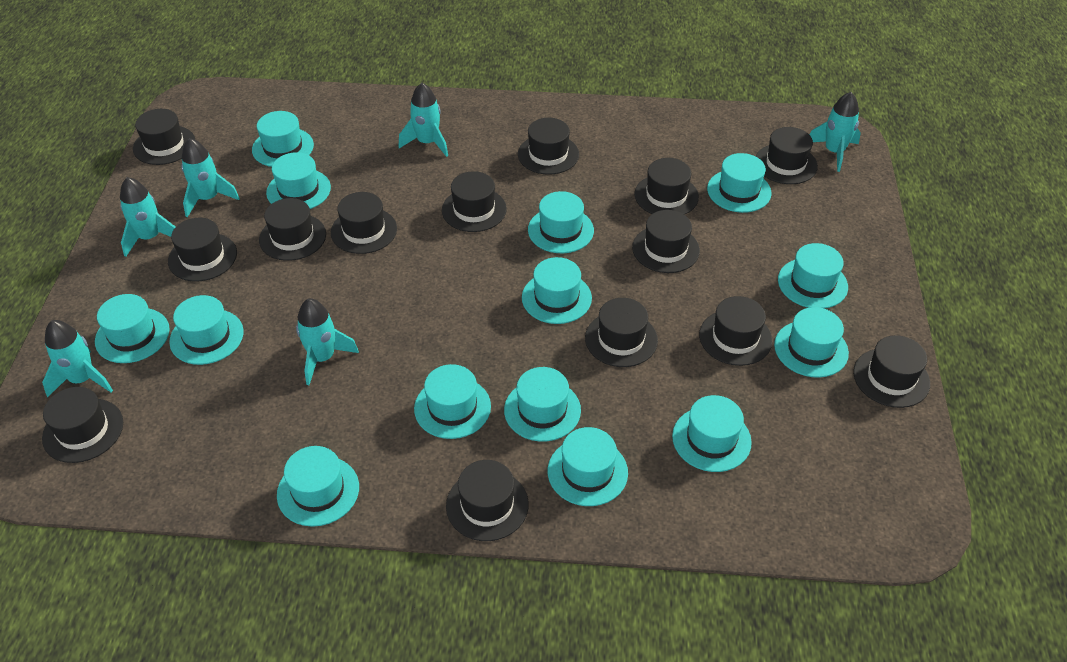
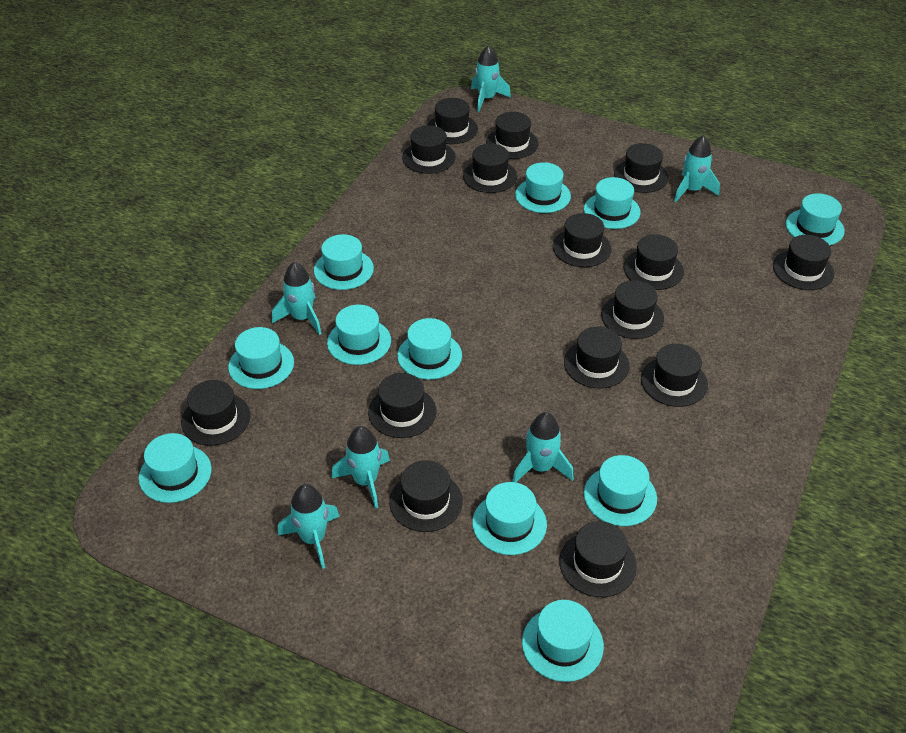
black hat: 14 -> 15
turquoise hat: 14 -> 11

